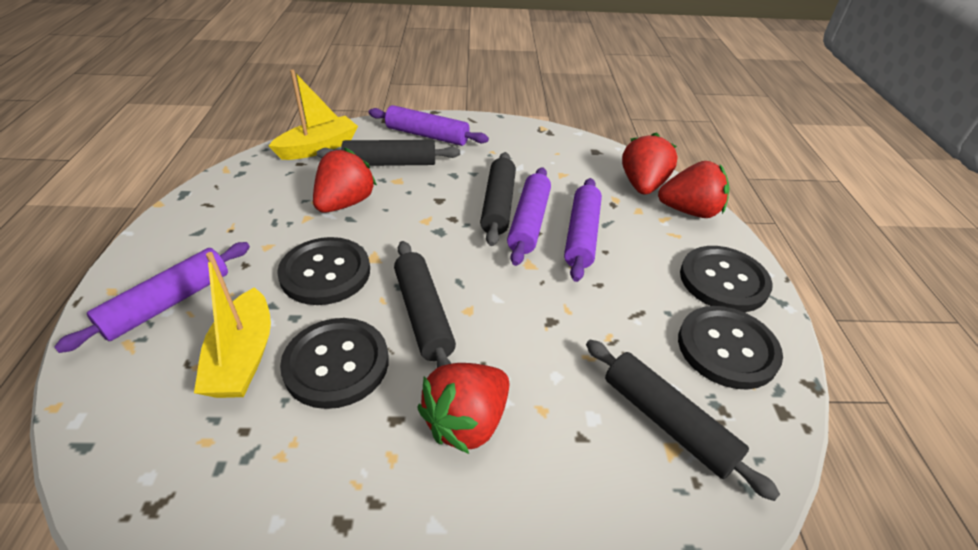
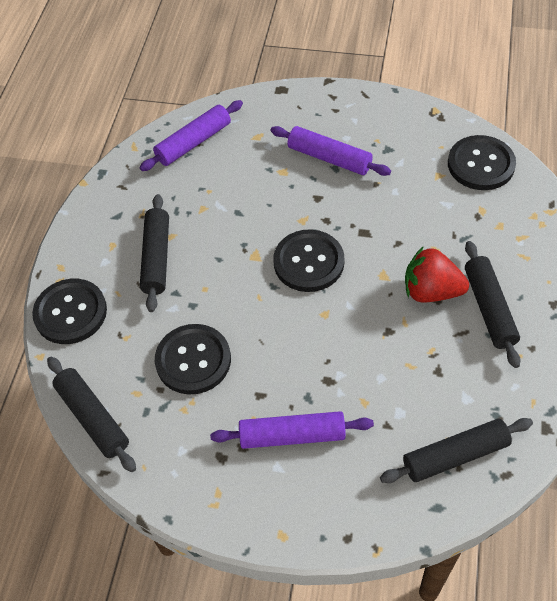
purple rolling pin: 4 -> 3
red strawberry: 4 -> 1
yellow boat: 2 -> 0

